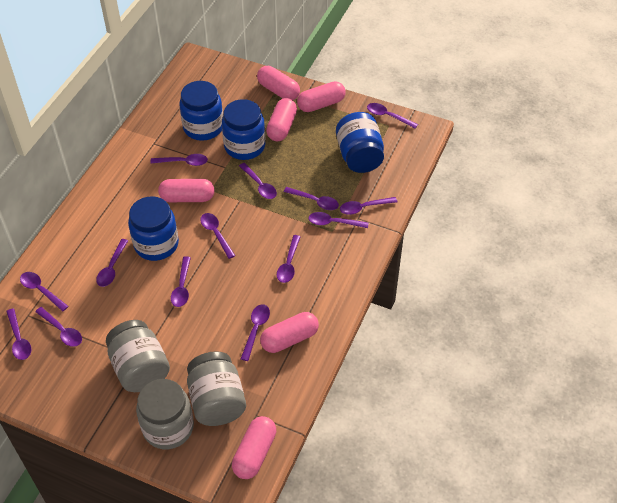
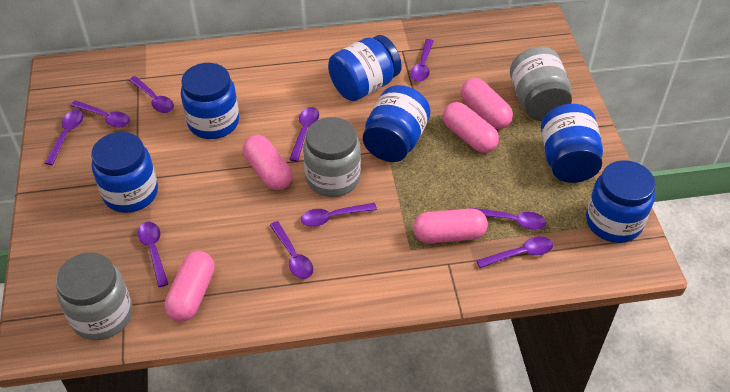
blue jar: 4 -> 6
pink capsule: 6 -> 5
purple spoon: 14 -> 10

